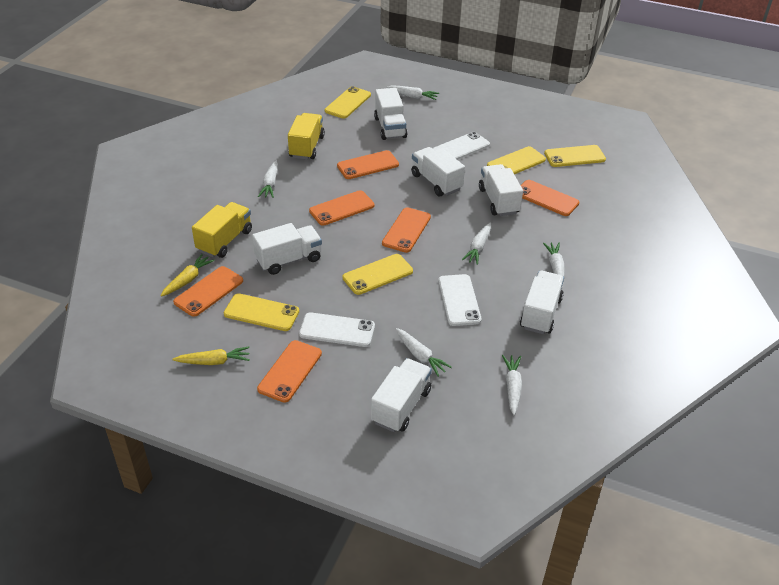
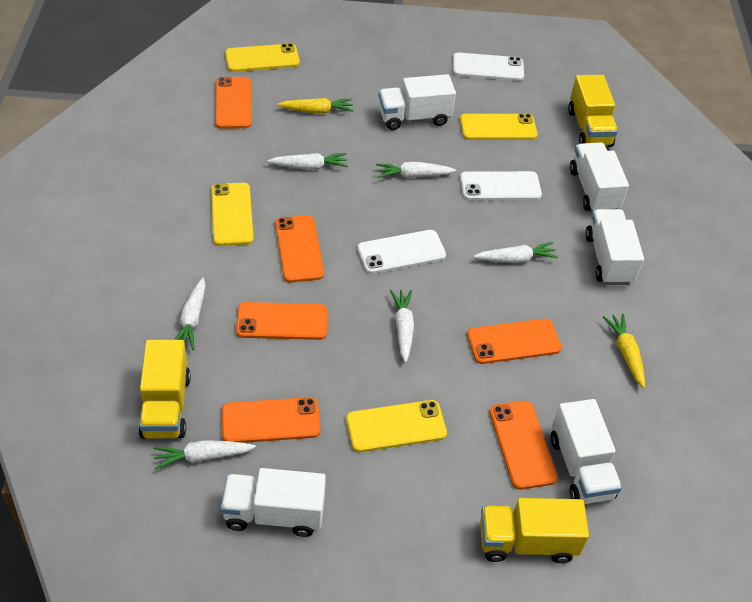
white truck: 6 -> 5
yellow phone: 5 -> 4
yellow truck: 2 -> 3

